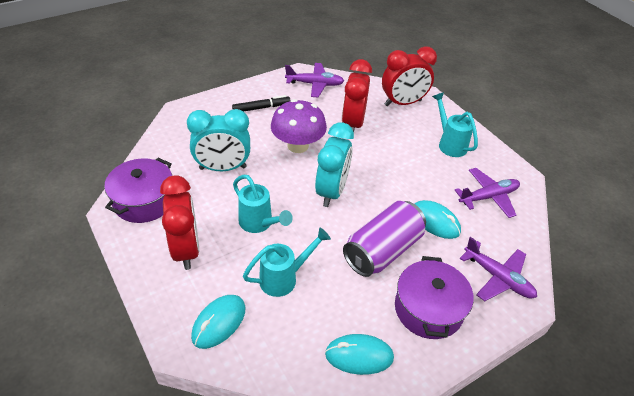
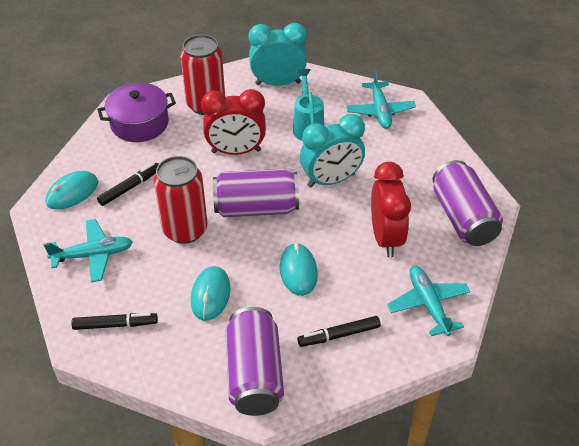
black marker: 1 -> 3
purple can: 1 -> 3
purple mushroom: 1 -> 0
purple plane: 3 -> 0
purple pot: 2 -> 1
red can: 0 -> 2
red clock: 3 -> 2
turquoise plane: 0 -> 3
turquoise watering can: 3 -> 1

